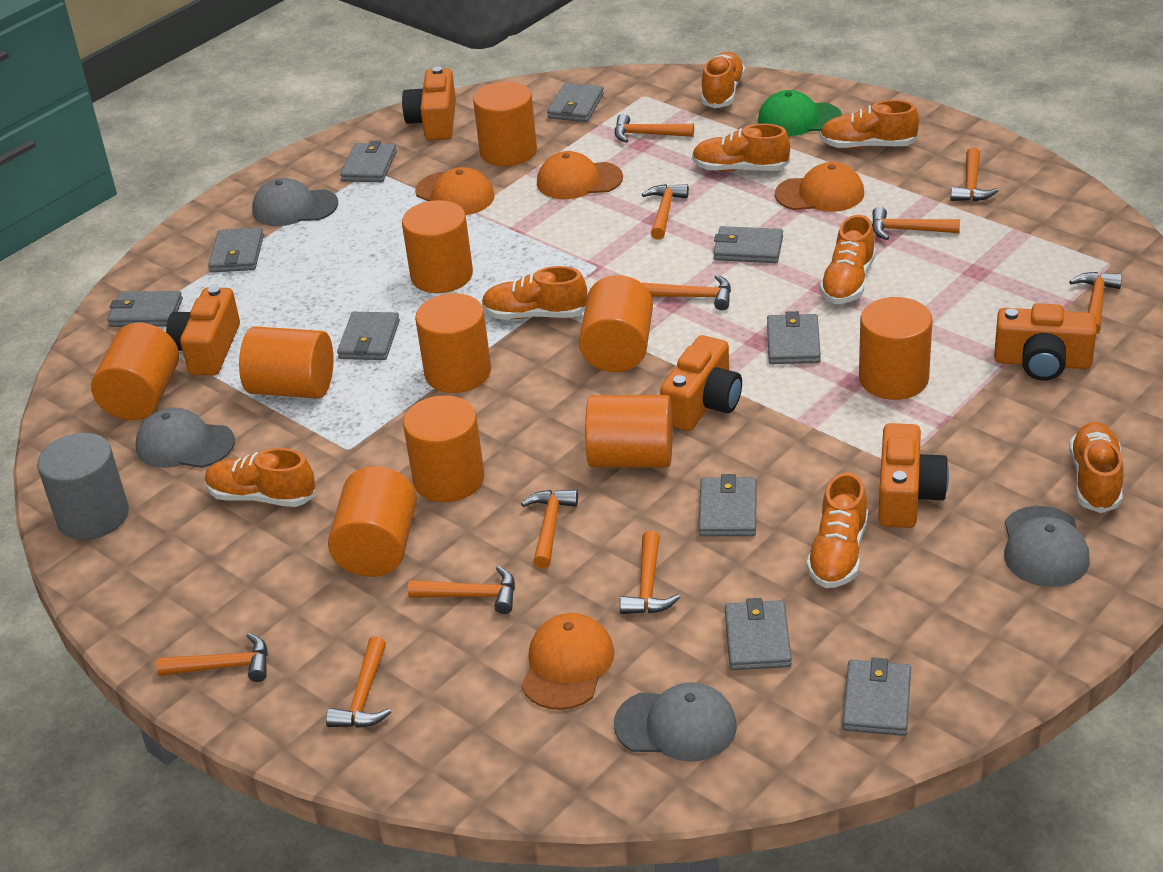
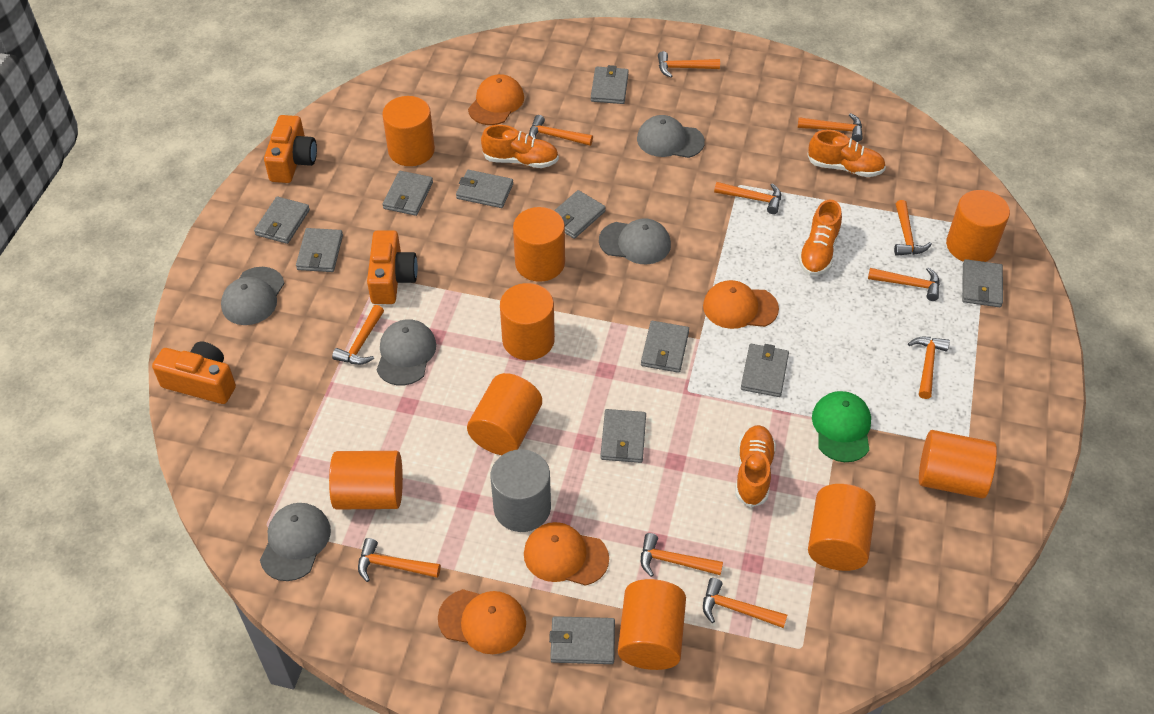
grey cap: 4 -> 5
grey wallet: 10 -> 11
orange camera: 5 -> 3
orange cylinder: 10 -> 9
orange shoe: 8 -> 4

